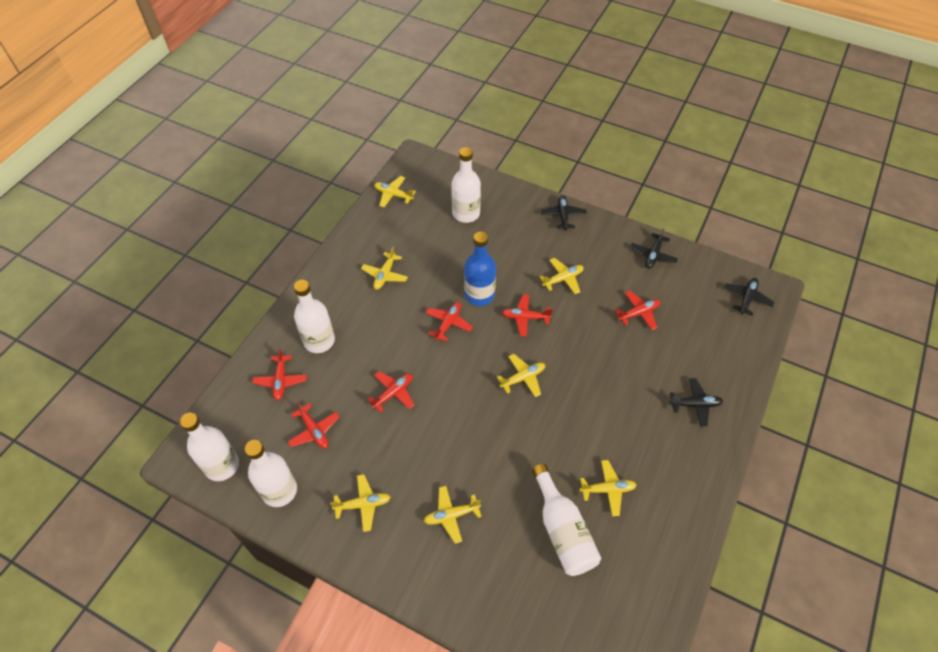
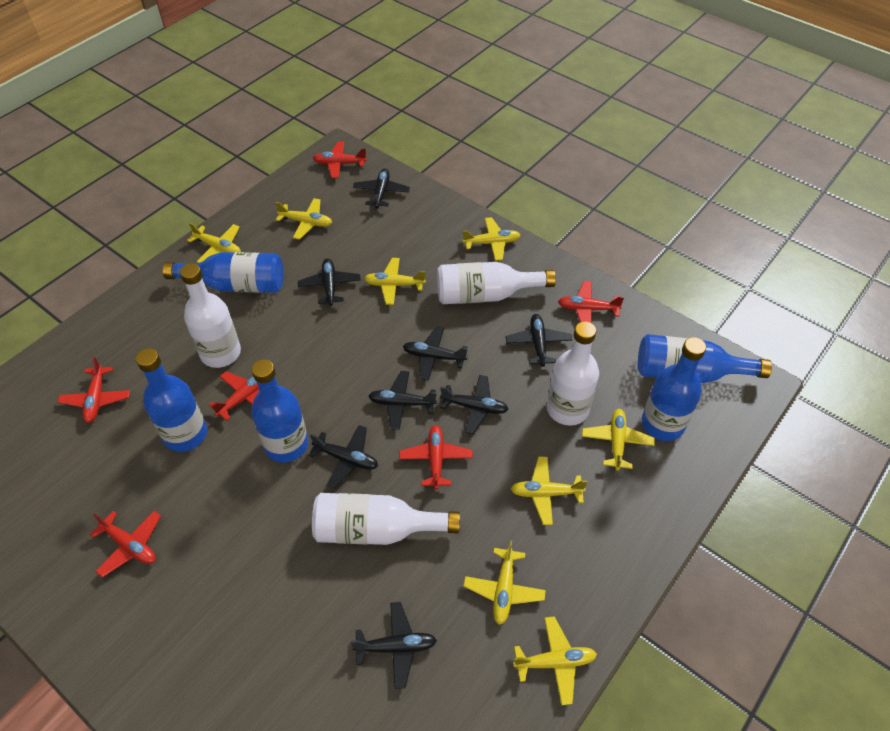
black plane: 4 -> 8
blue bottle: 1 -> 5
white bottle: 5 -> 4
yellow plane: 7 -> 8

